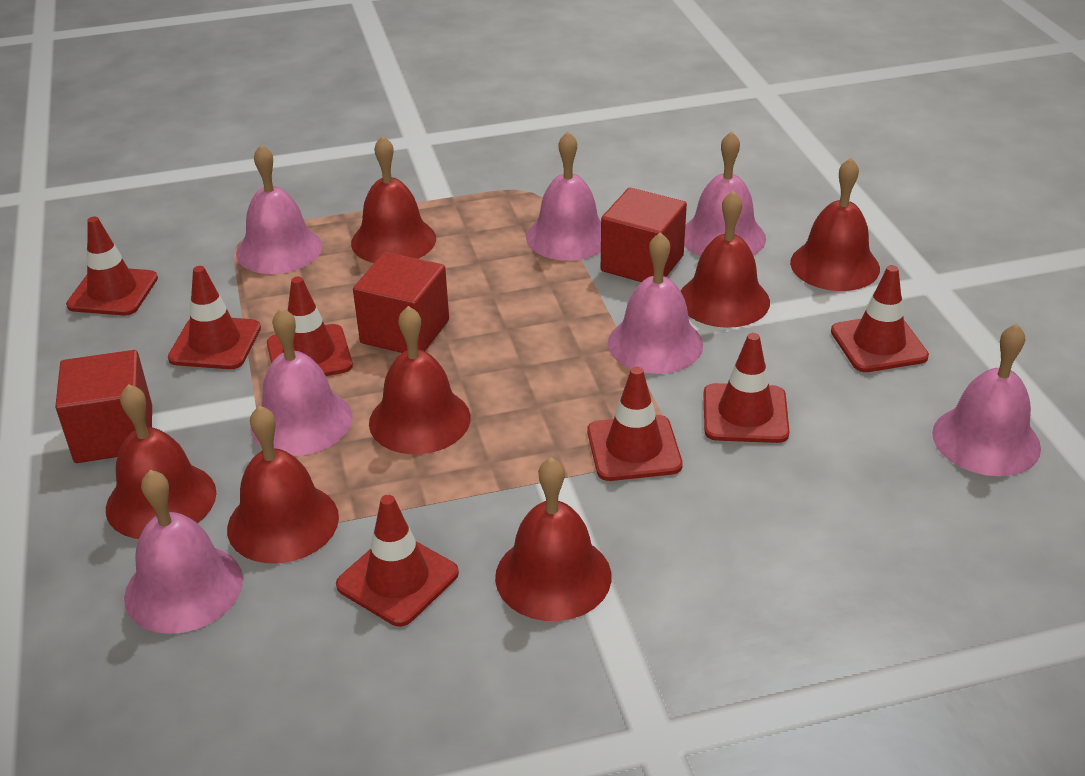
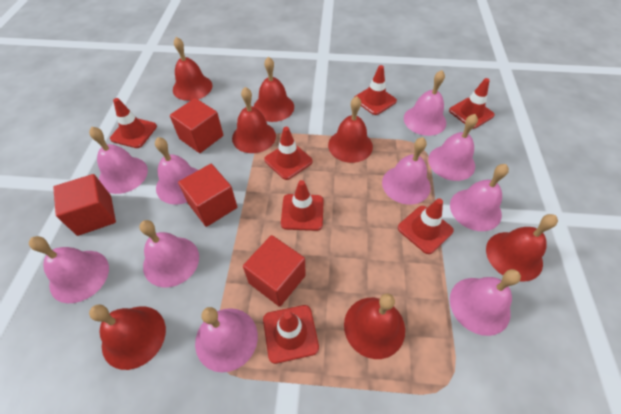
pink bell: 7 -> 10
red cube: 3 -> 4

